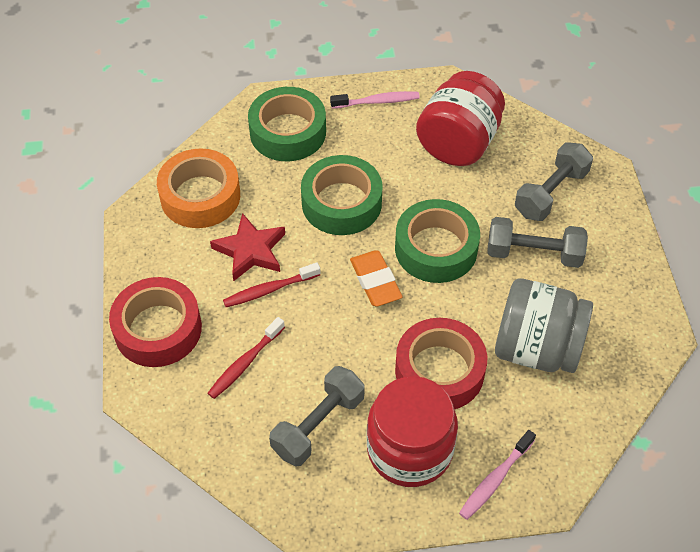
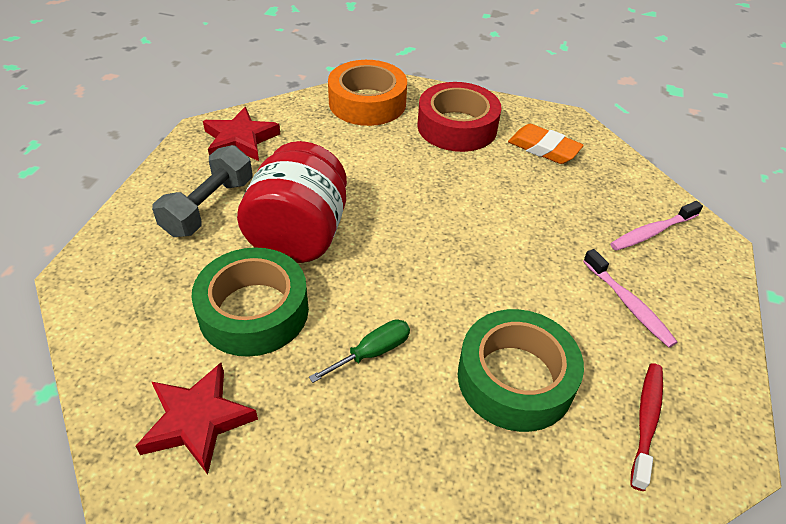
green screwdriver: 0 -> 1
green tape: 3 -> 2
grey dumbbell: 3 -> 1
grey jar: 1 -> 0
red jar: 2 -> 1
red star: 1 -> 2
red tape: 2 -> 1
red toothbrush: 2 -> 1

